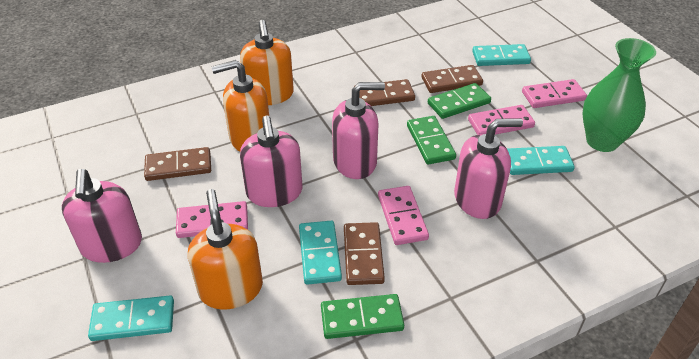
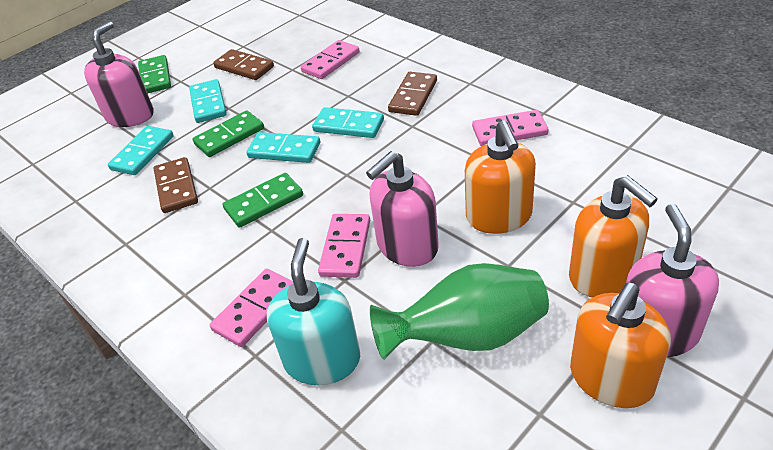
brown domino: 4 -> 3
pink soap dispenser: 4 -> 3
turquoise soap dispenser: 0 -> 1

